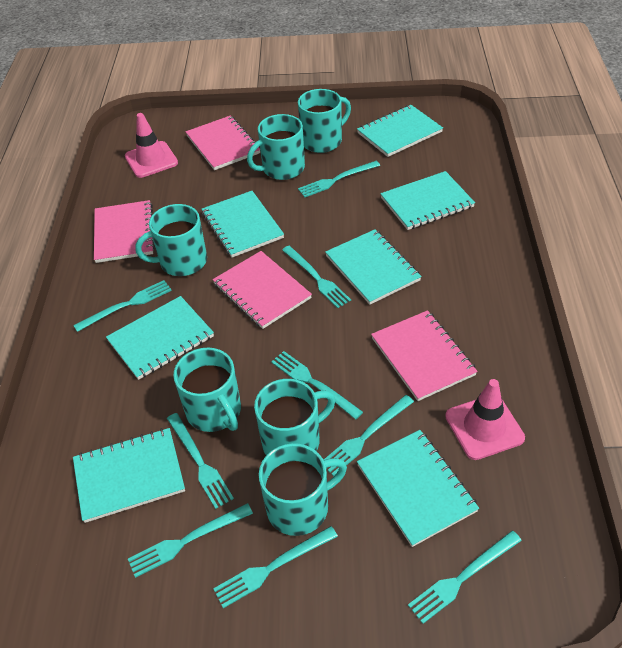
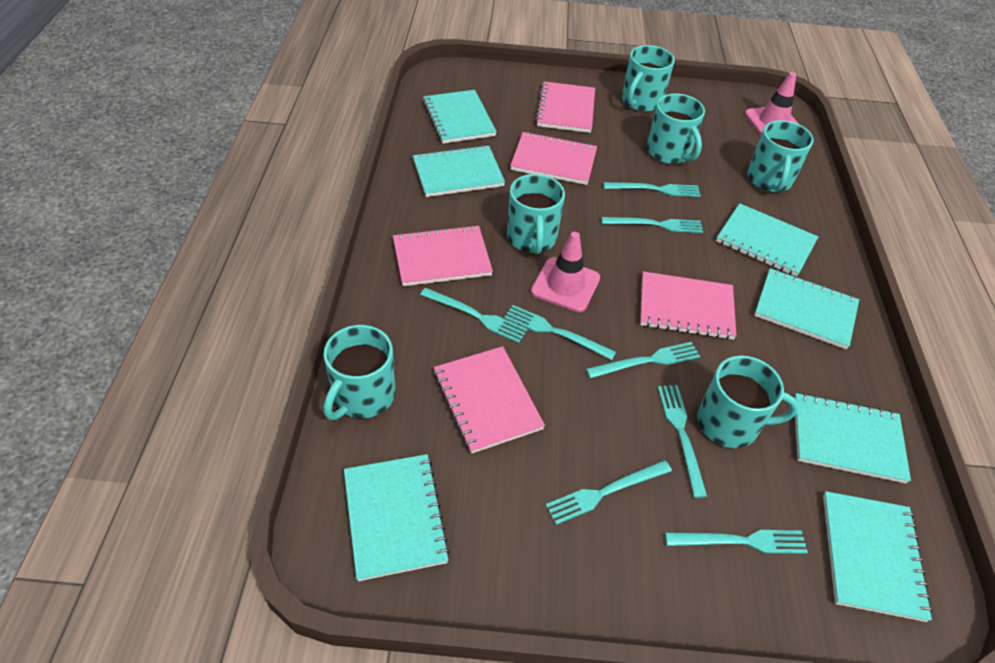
pink notebook: 4 -> 5
turquoise fork: 9 -> 8

